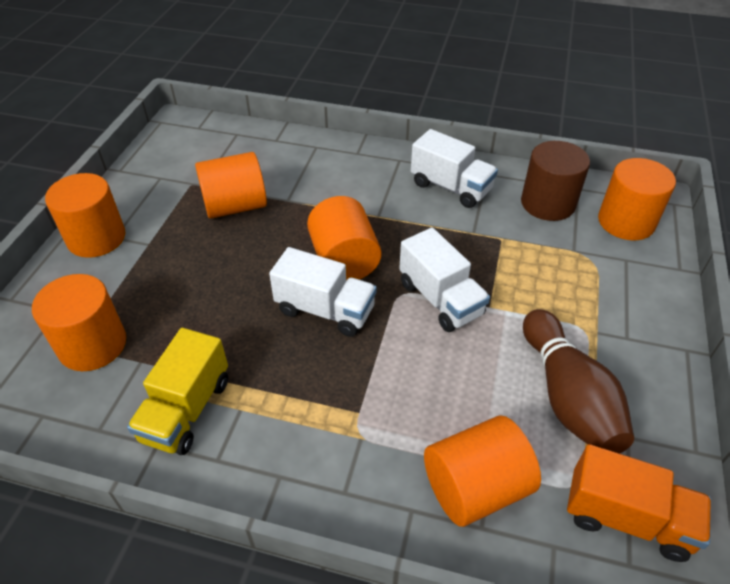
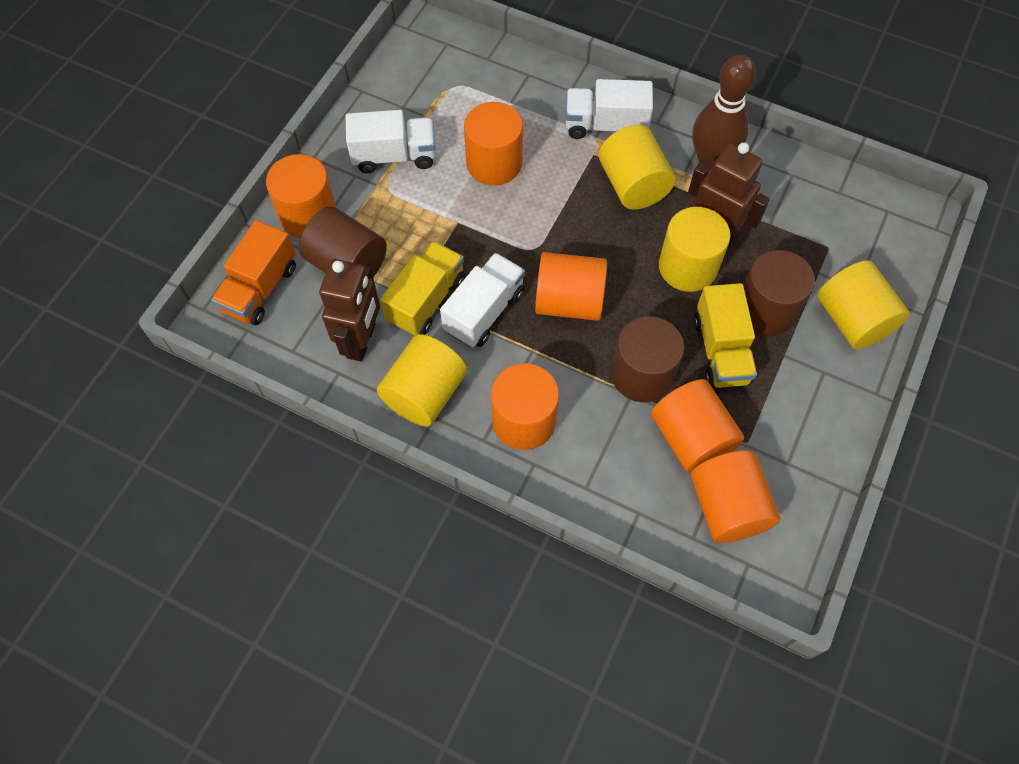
brown cylinder: 1 -> 3
brown robot: 0 -> 2
yellow cylinder: 0 -> 4
yellow truck: 1 -> 2

